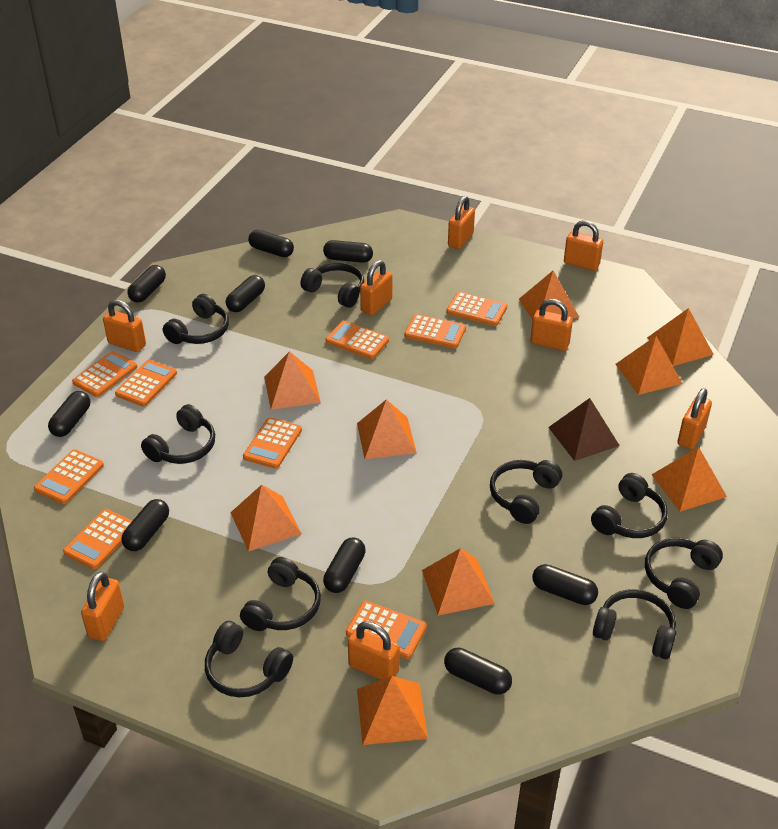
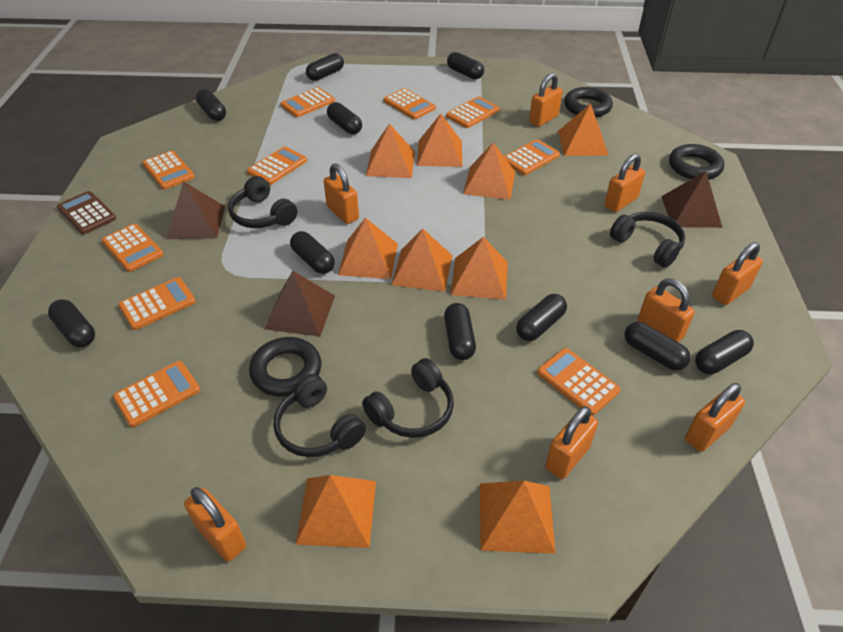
black capsule: 9 -> 10
black headphones: 9 -> 4
black ring: 0 -> 3
brown calculator: 0 -> 1
brown pyramid: 1 -> 3
orange calculator: 9 -> 10

